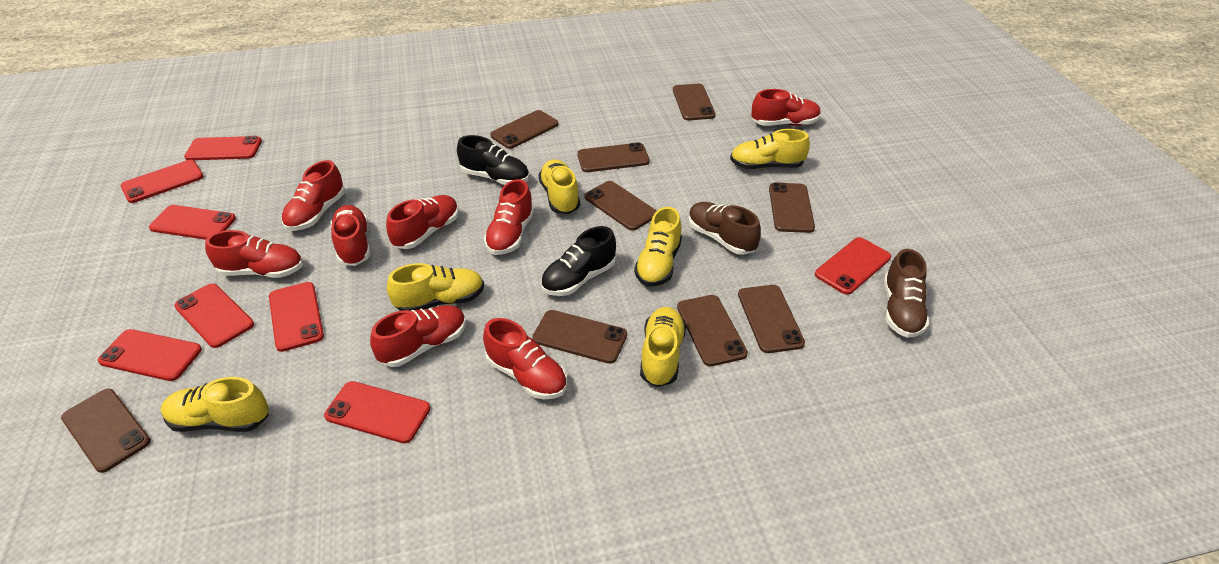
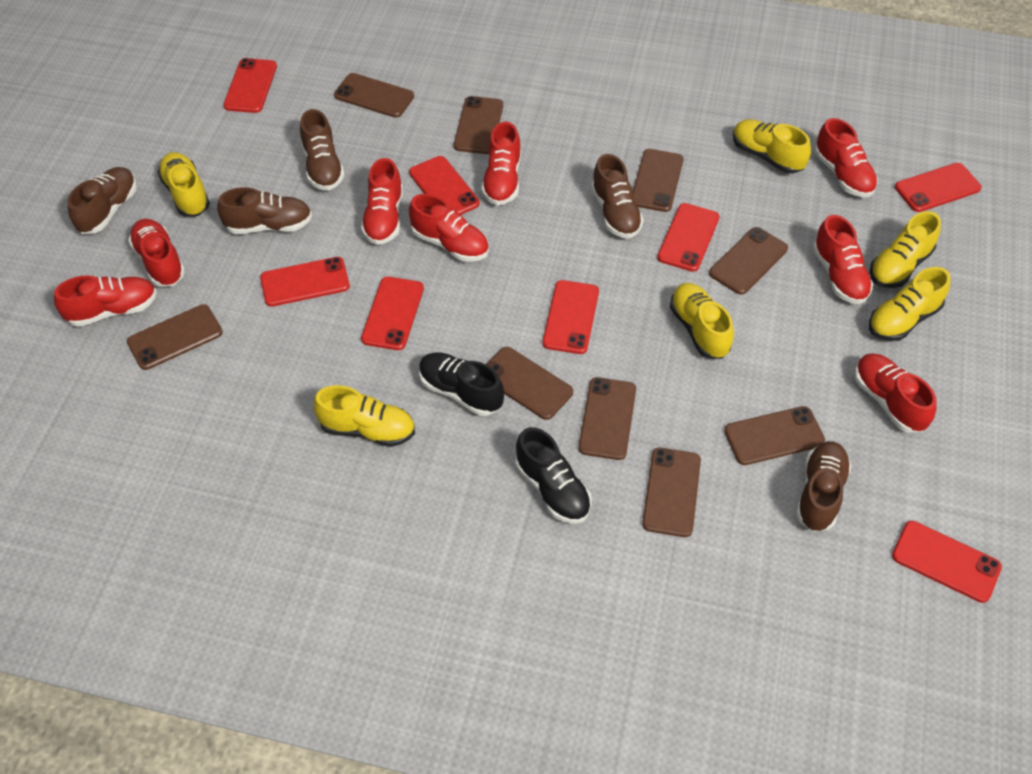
brown shoe: 2 -> 5

